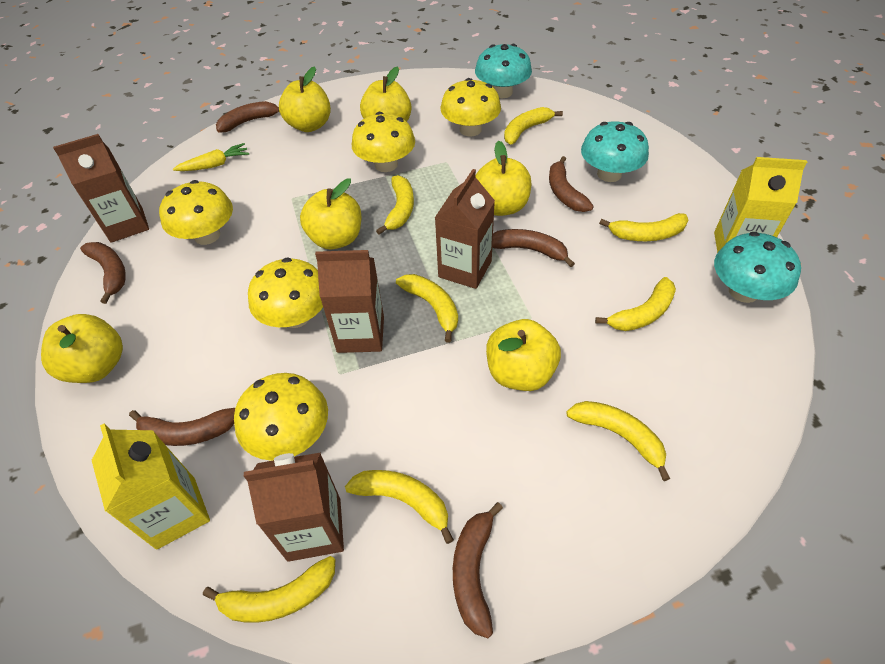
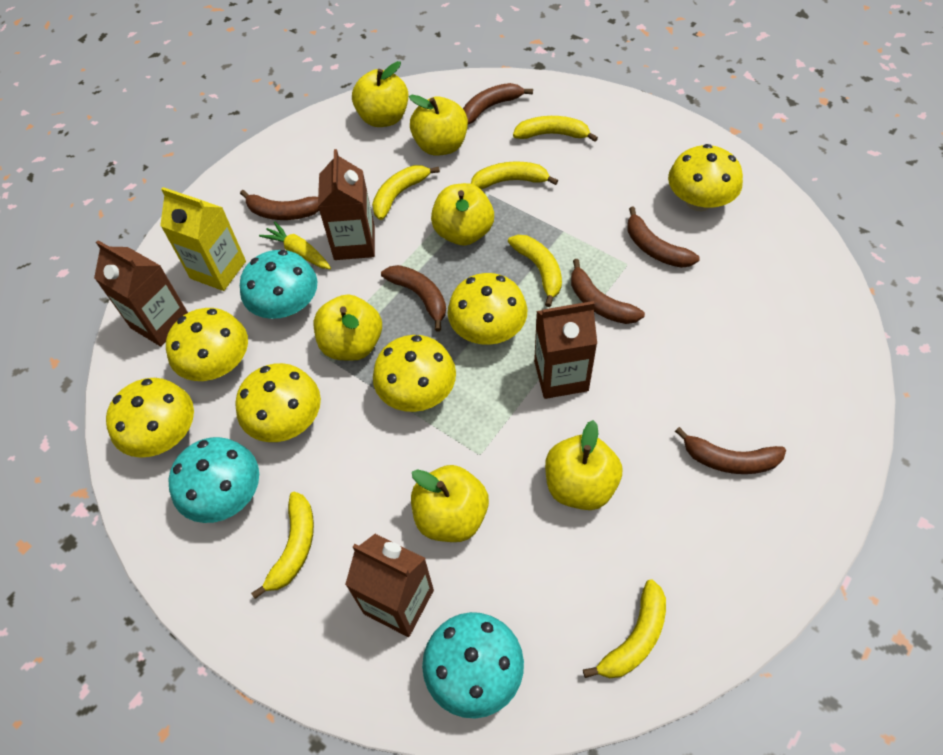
yellow banana: 8 -> 6
yellow carton: 2 -> 1
yellow mushroom: 5 -> 6

